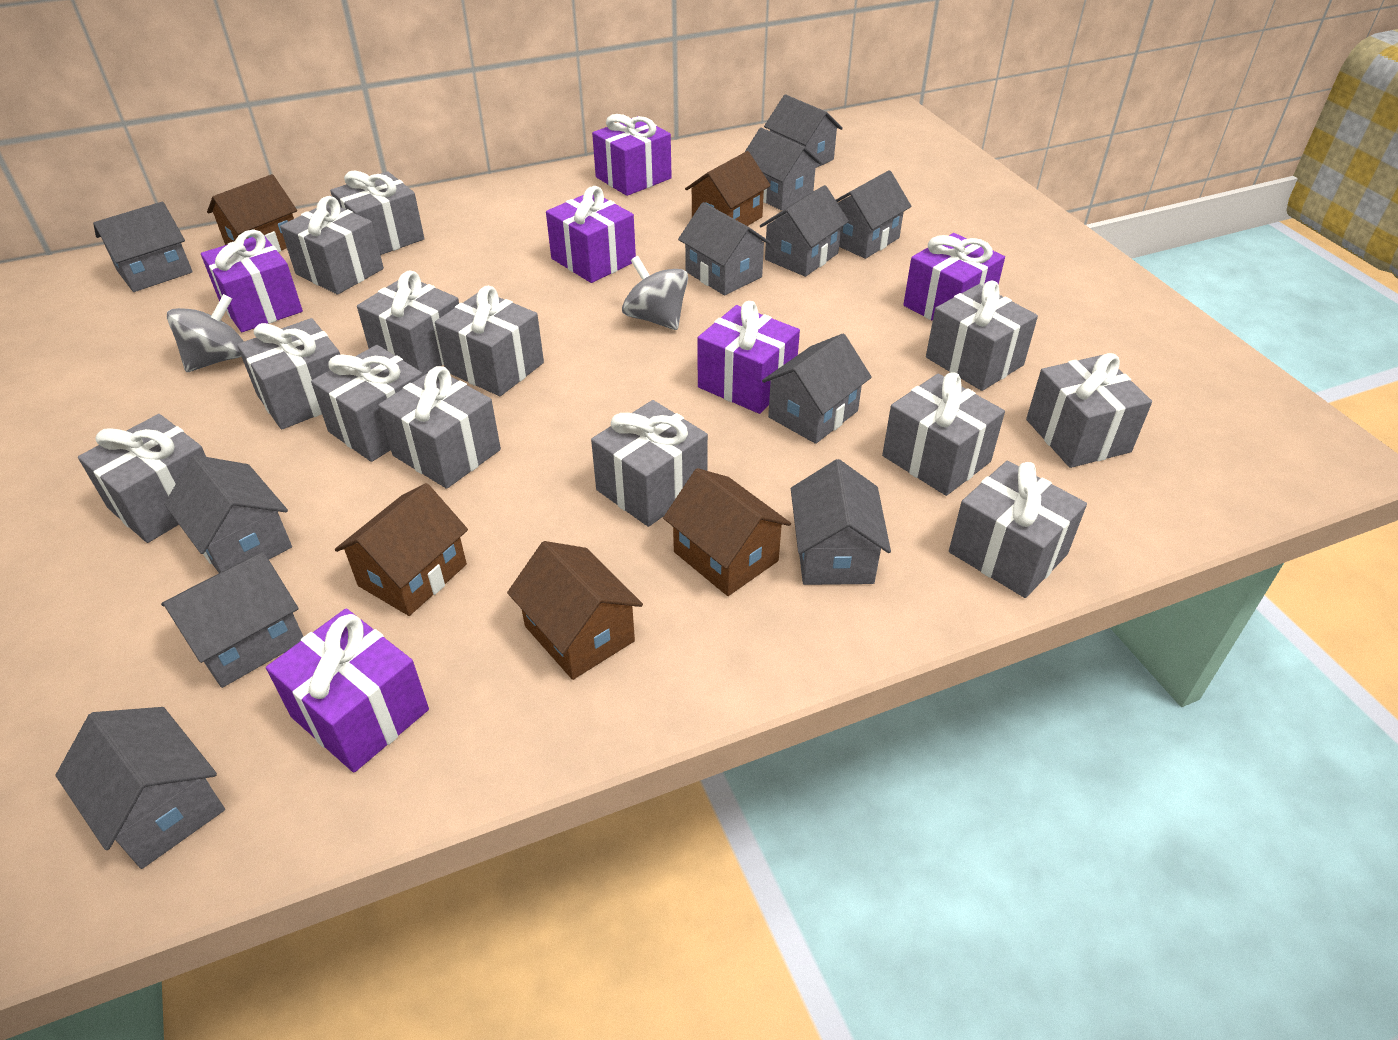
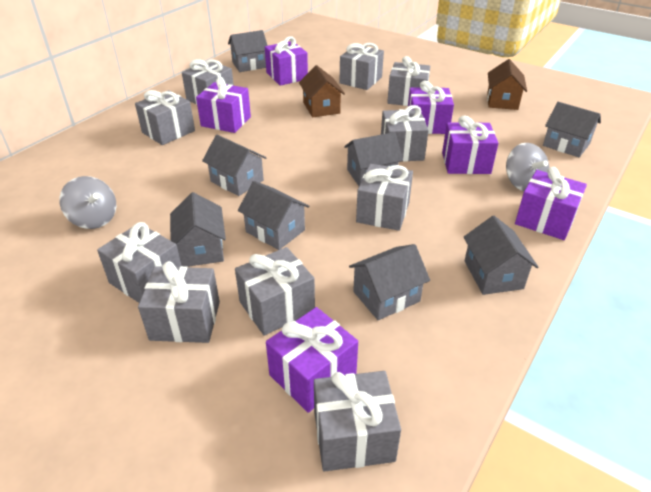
brown house: 5 -> 2
grey gift: 13 -> 10
grey house: 11 -> 8

